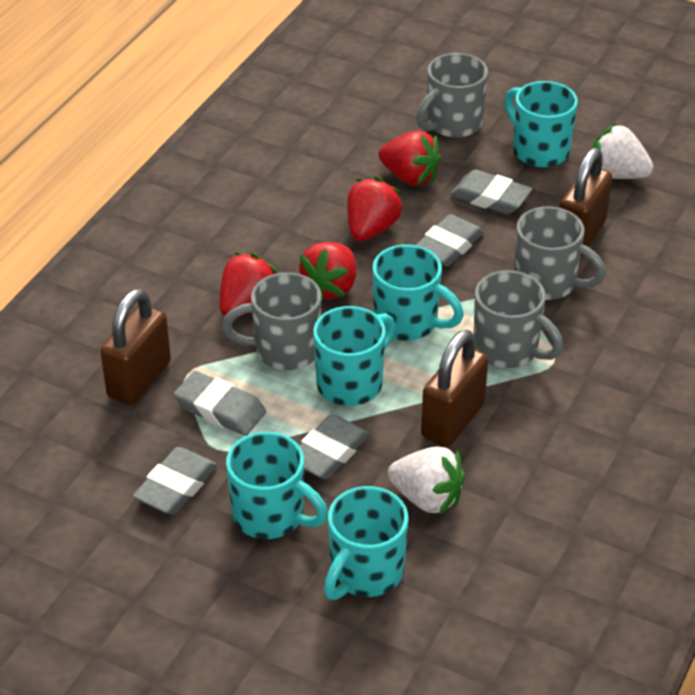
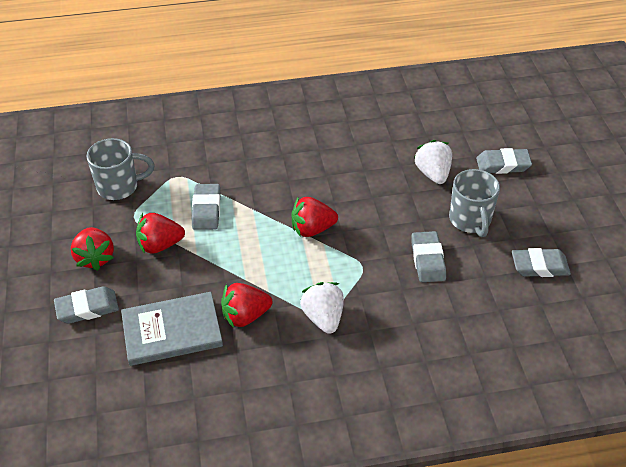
brown padlock: 3 -> 0
grey book: 0 -> 1
grey mug: 4 -> 2
turquoise mug: 5 -> 0

